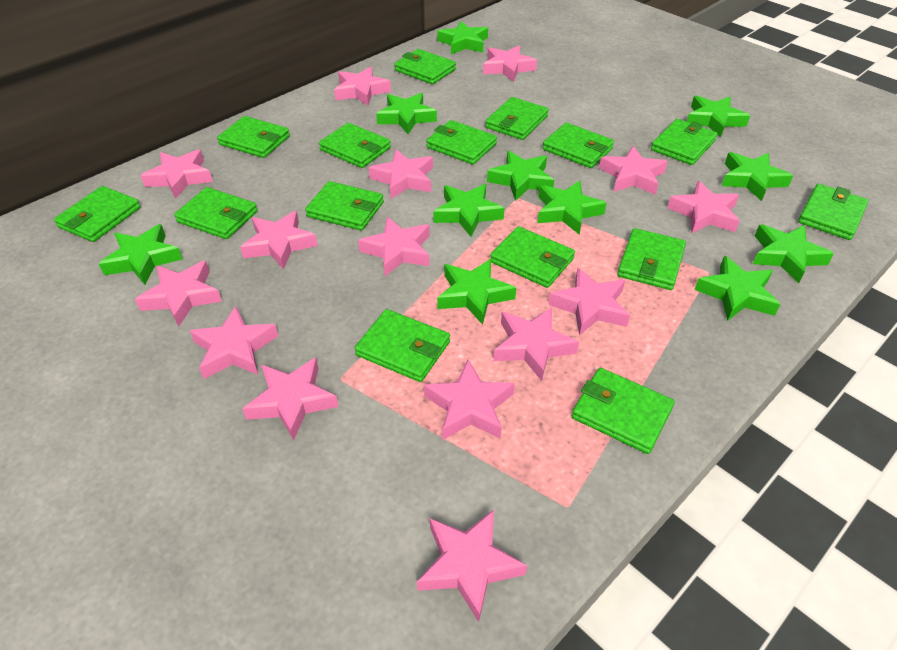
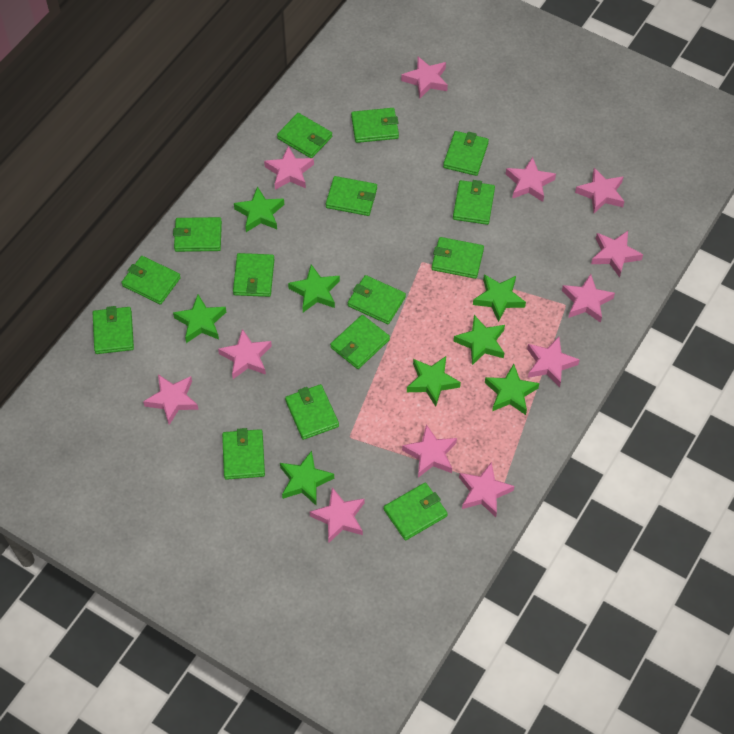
green star: 11 -> 8
pink star: 15 -> 12

